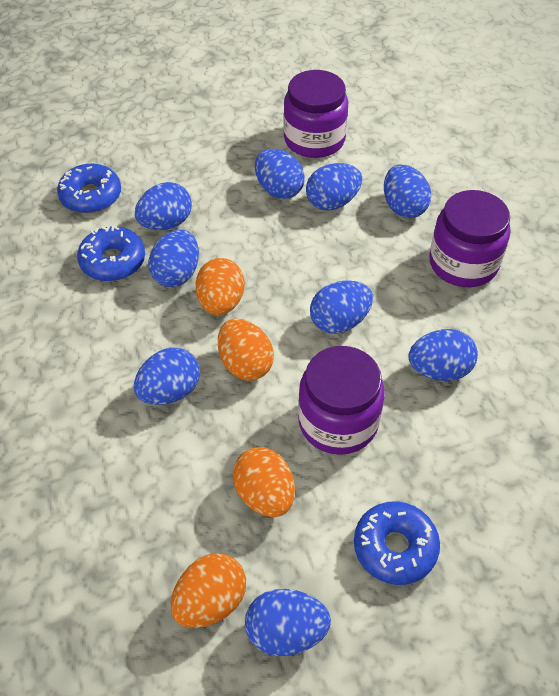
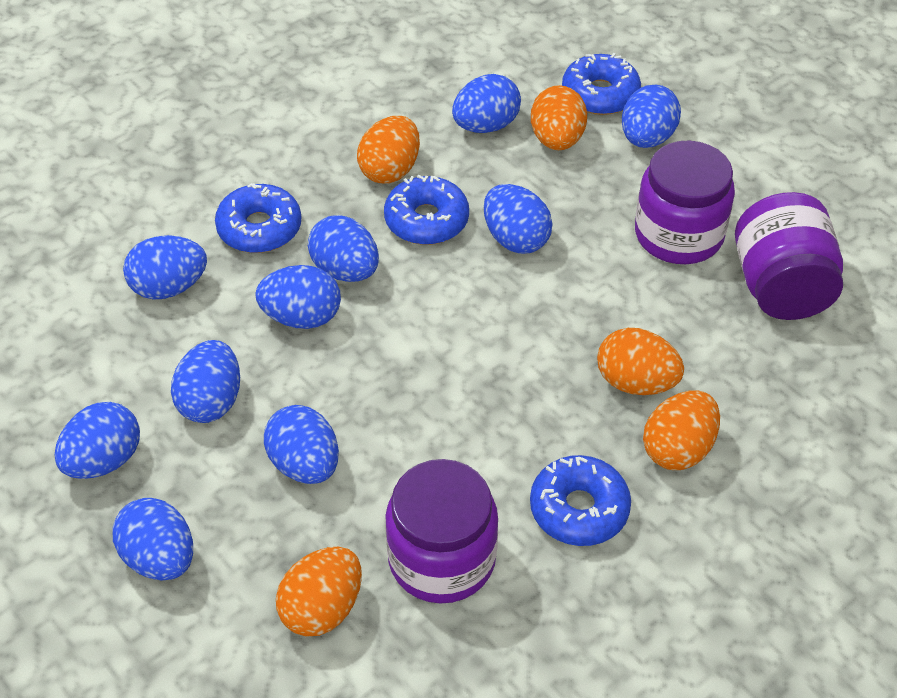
blue donut: 3 -> 4
blue egg: 9 -> 10
orange egg: 4 -> 5

